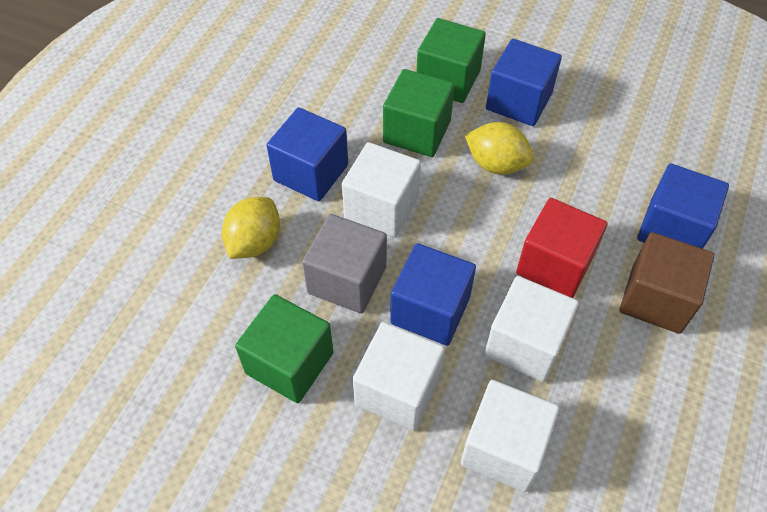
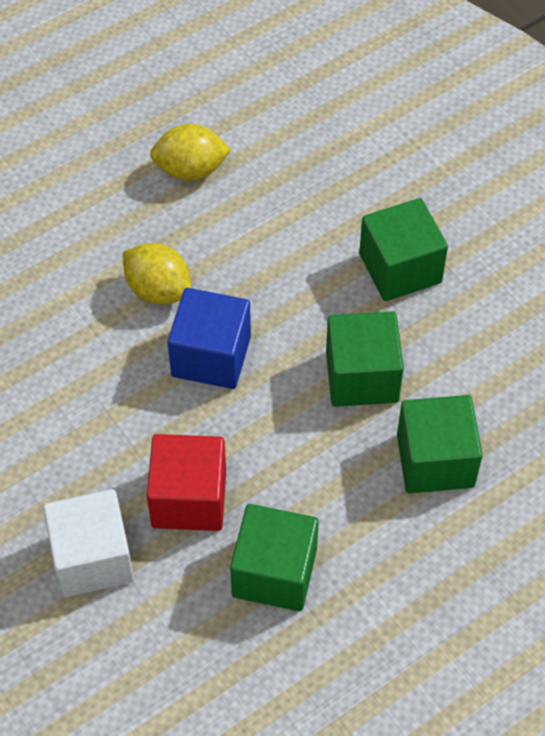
blue cube: 4 -> 1
brown cube: 1 -> 0
green cube: 3 -> 4
grey cube: 1 -> 0
white cube: 4 -> 1

